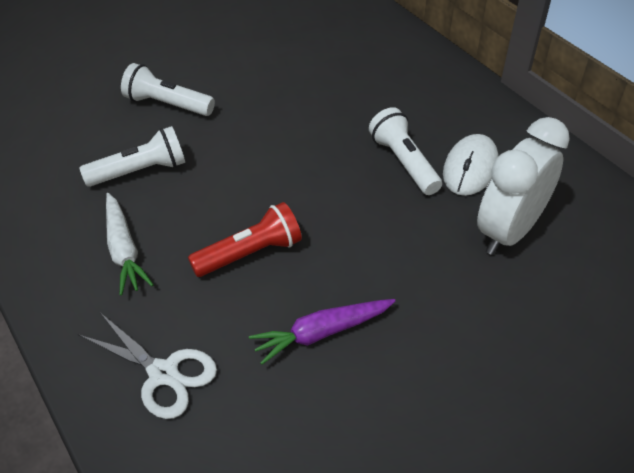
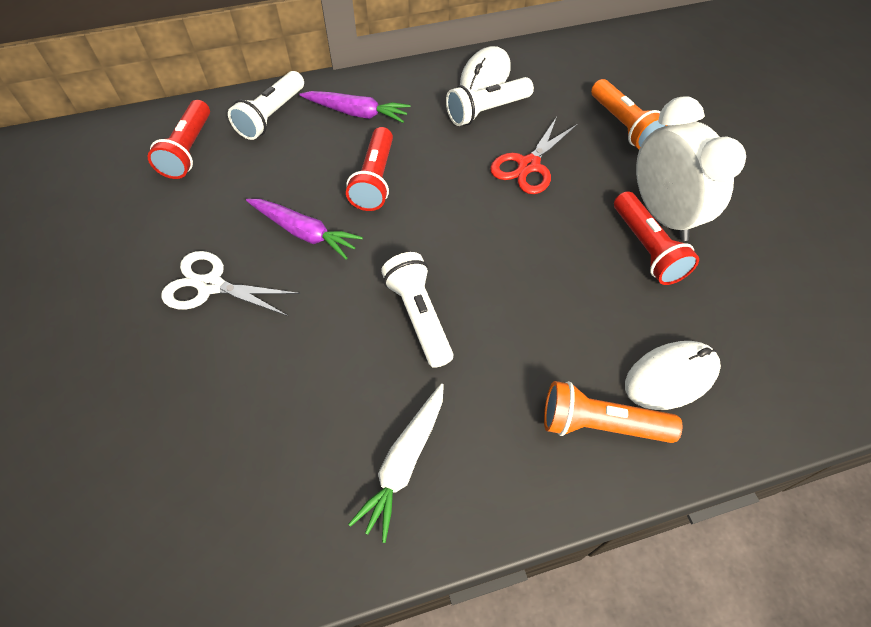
orange flashlight: 0 -> 2
purple carrot: 1 -> 2
red flashlight: 1 -> 3
red scissors: 0 -> 1
white mouse: 1 -> 2

